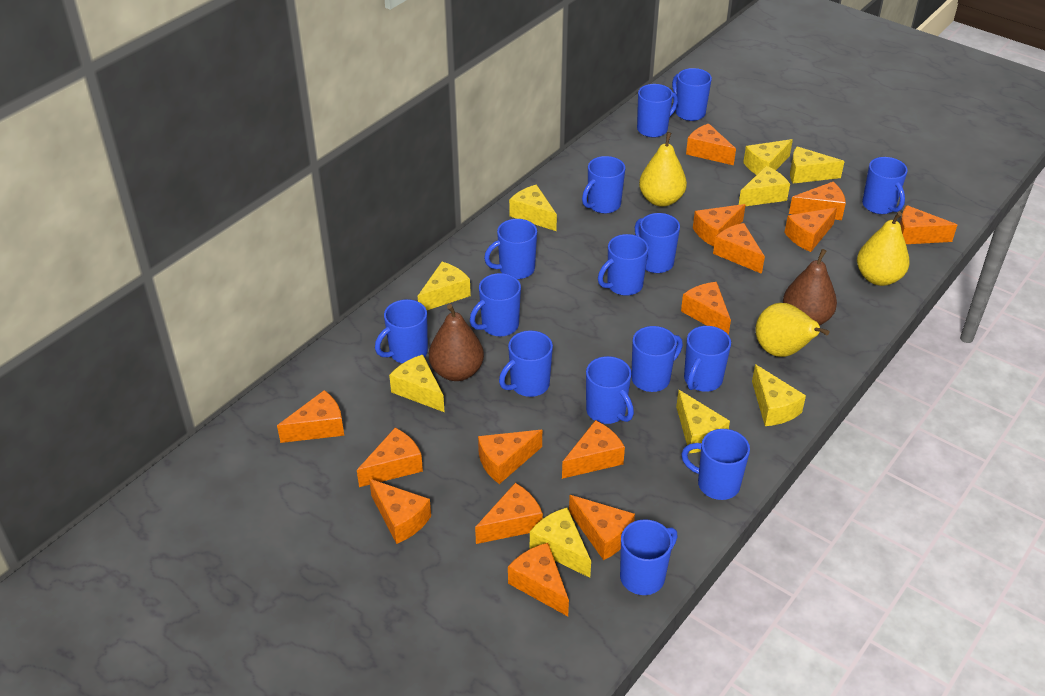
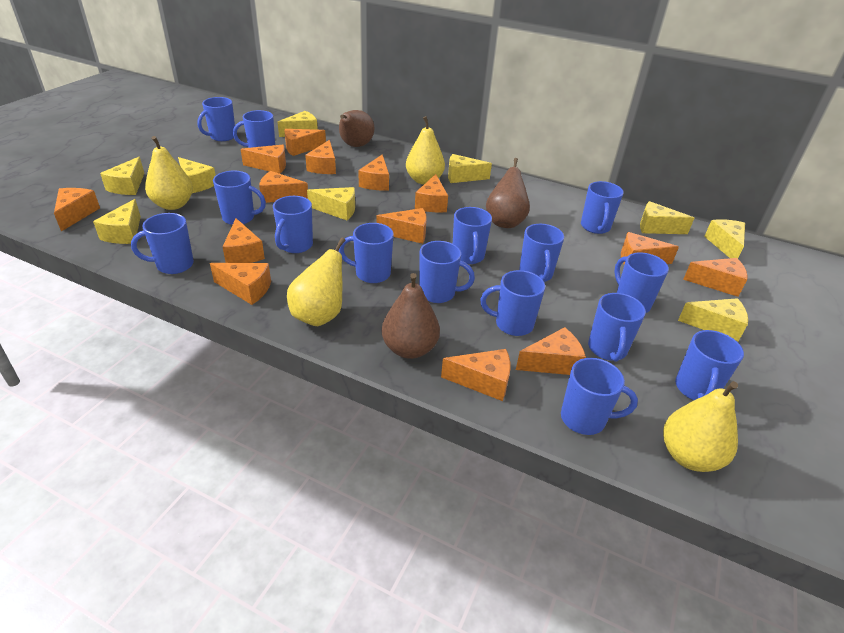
brown pear: 2 -> 3
orange cheese: 15 -> 14
yellow pear: 3 -> 4

